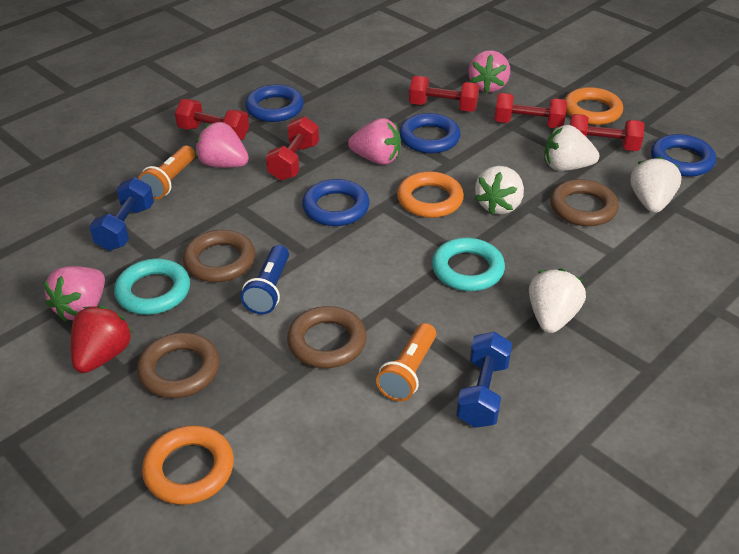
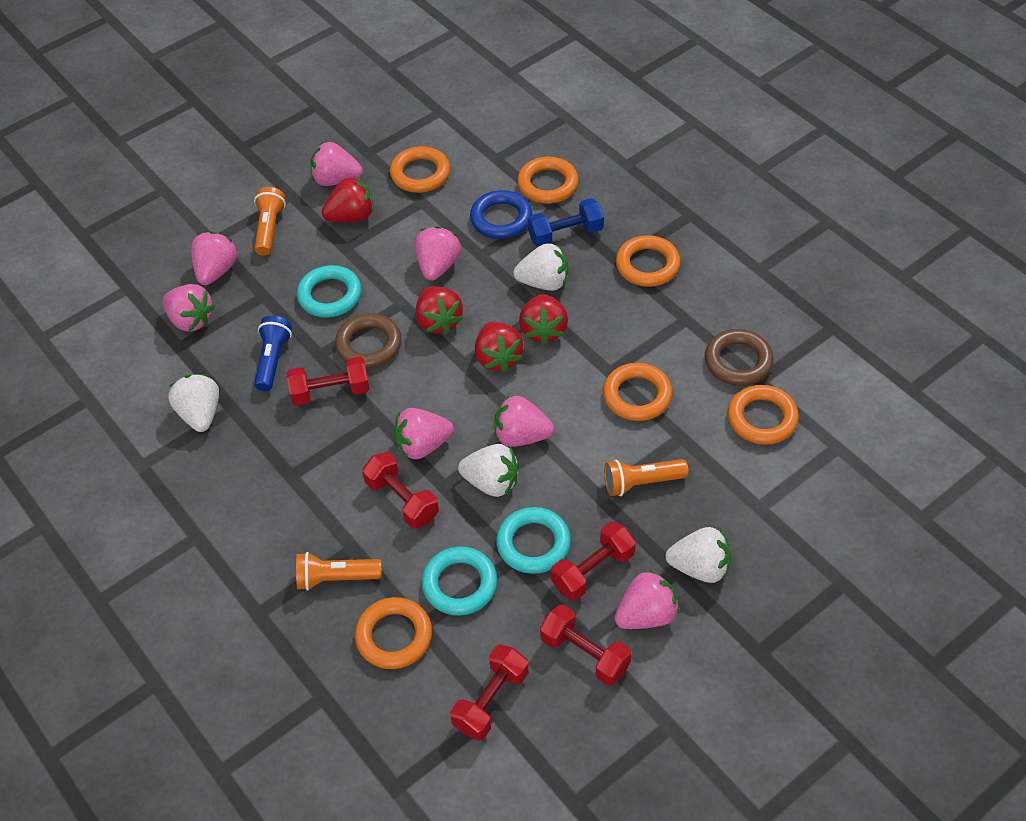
blue dumbbell: 2 -> 1
blue ring: 4 -> 1
brown ring: 4 -> 2
orange flashlight: 2 -> 3
orange ring: 3 -> 6
pink strawberry: 4 -> 7
red strawberry: 1 -> 4
turquoise ring: 2 -> 3

